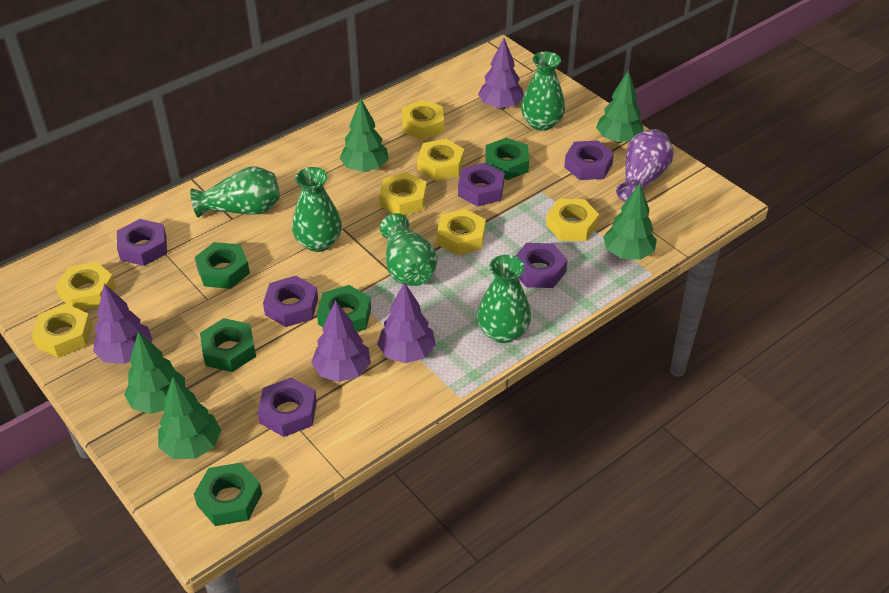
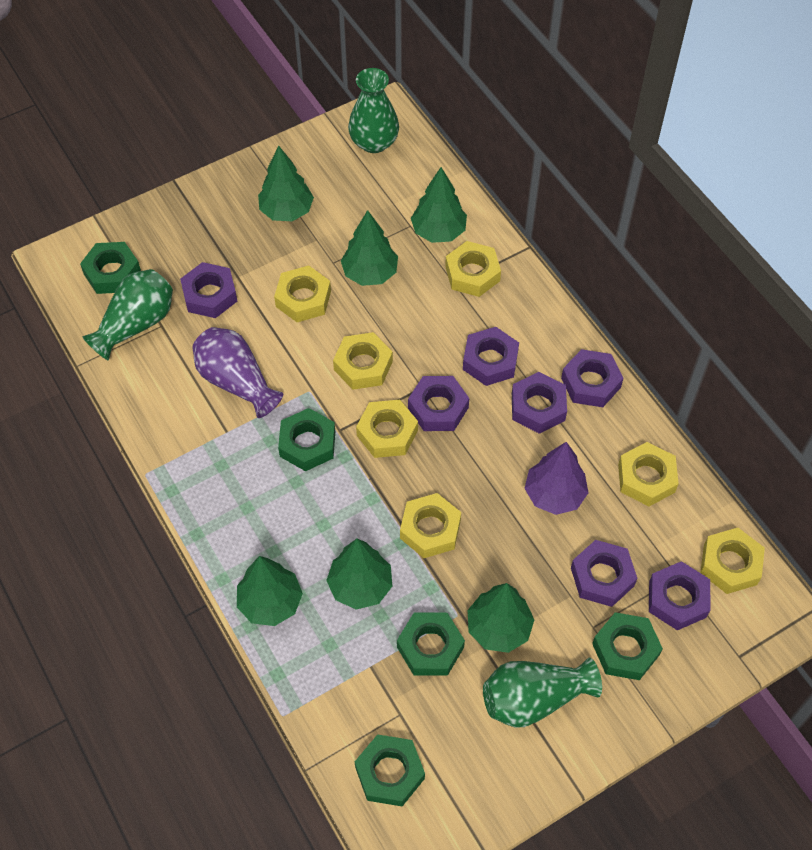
green tree: 5 -> 6
green vase: 5 -> 3
purple nut: 6 -> 7
purple tree: 4 -> 1

